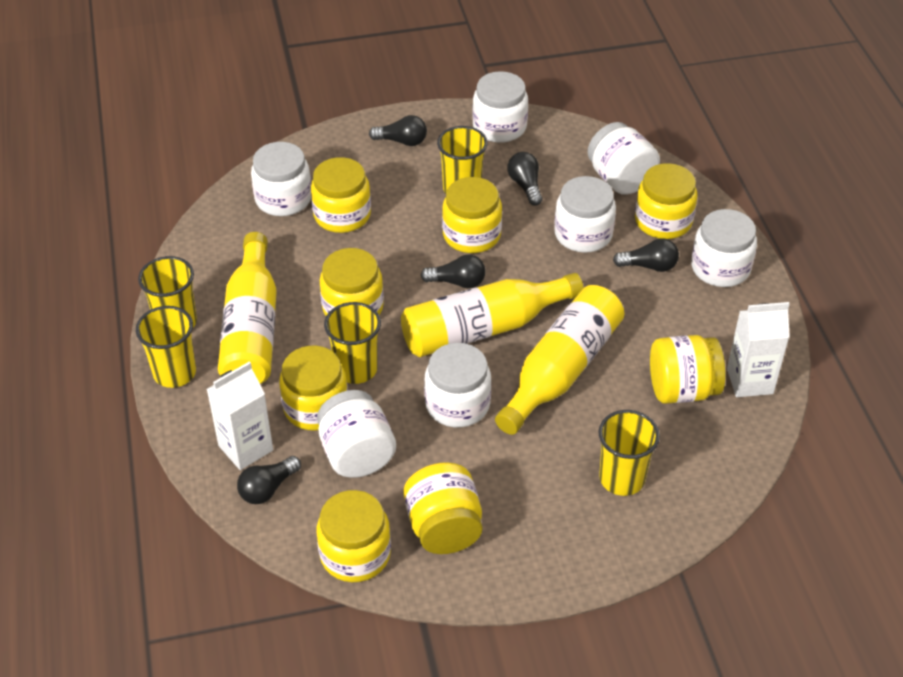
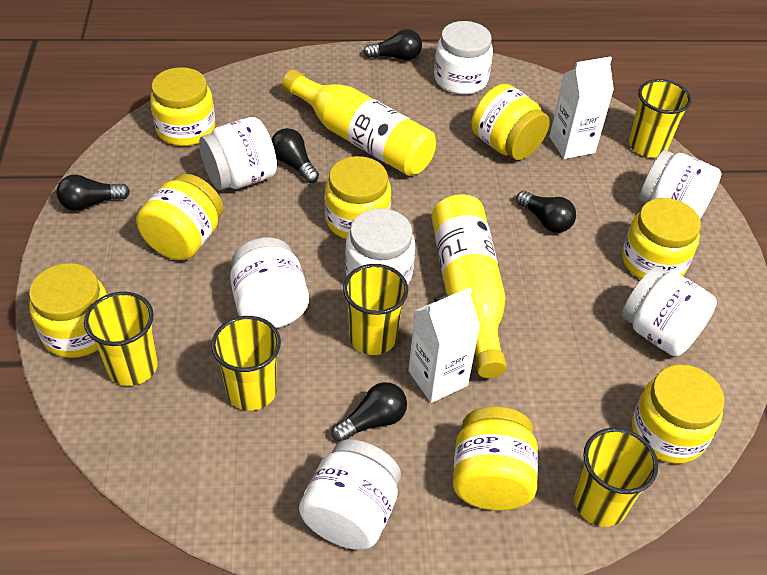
yellow bottle: 3 -> 2

